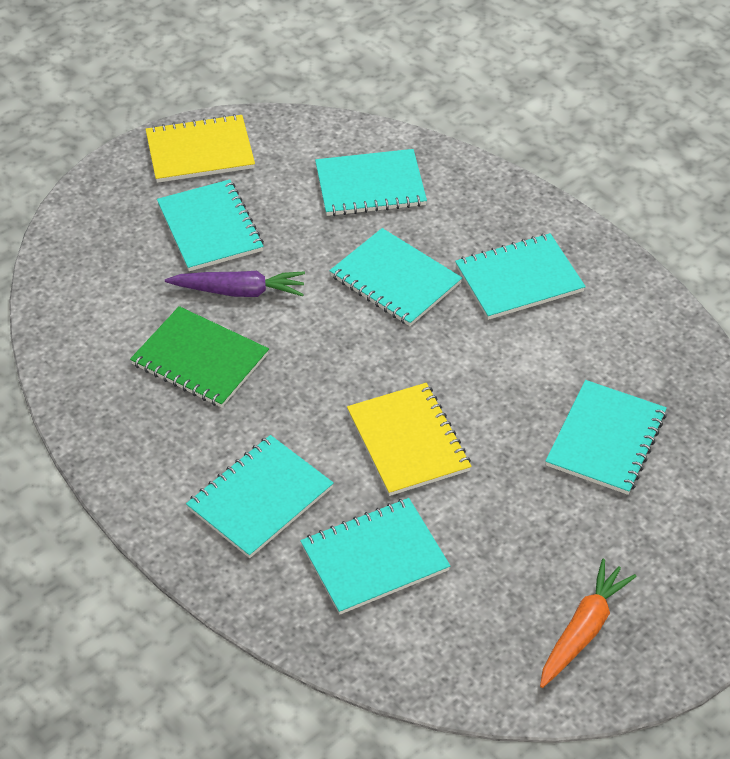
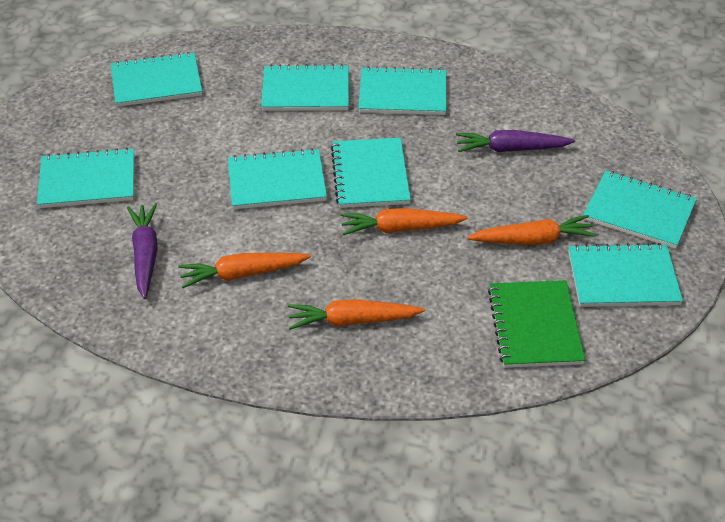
orange carrot: 1 -> 4
purple carrot: 1 -> 2
turquoise notebook: 7 -> 8
yellow notebook: 2 -> 0

